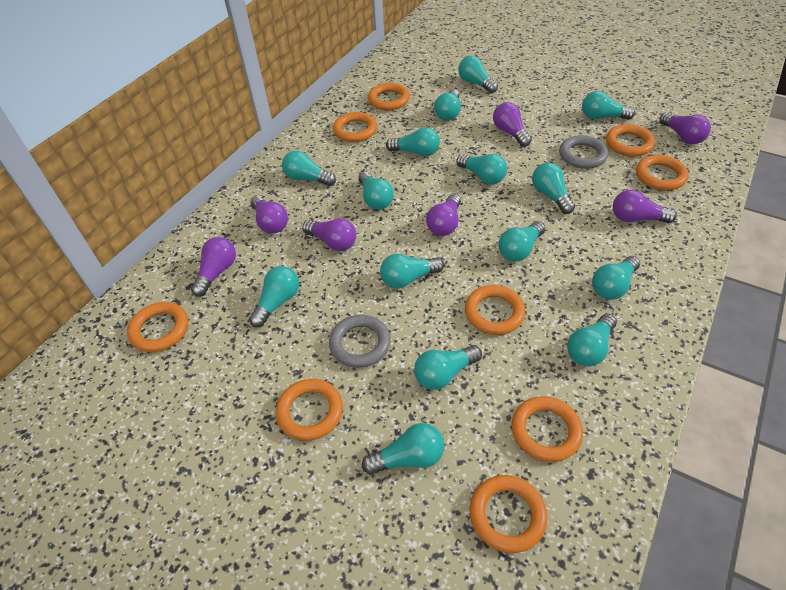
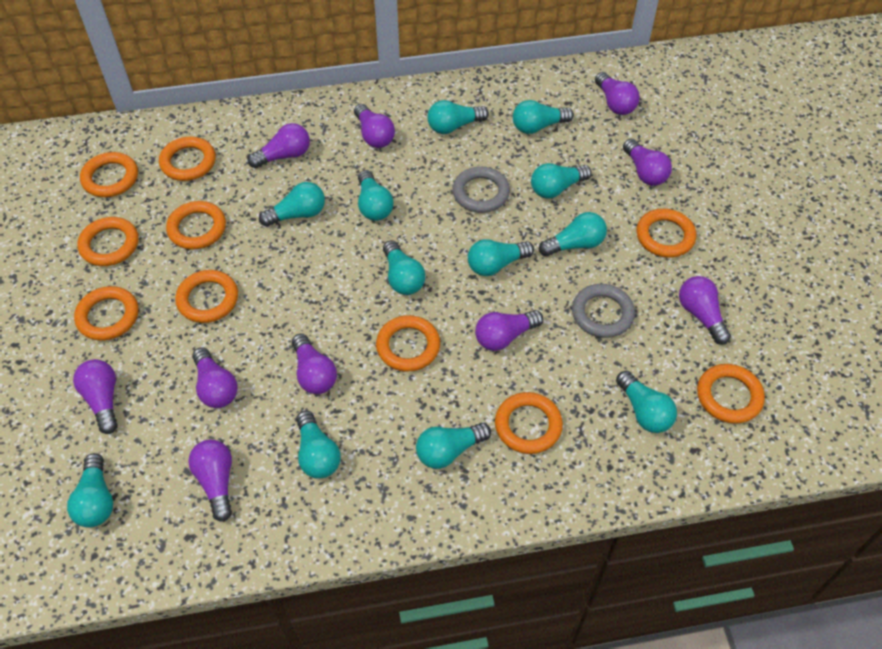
orange ring: 9 -> 10
purple light bulb: 7 -> 10
turquoise light bulb: 15 -> 12

